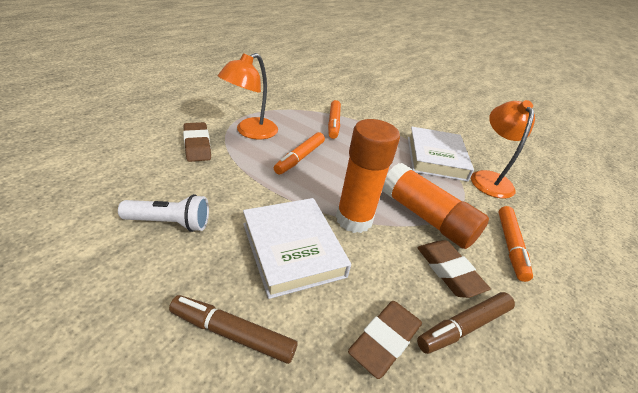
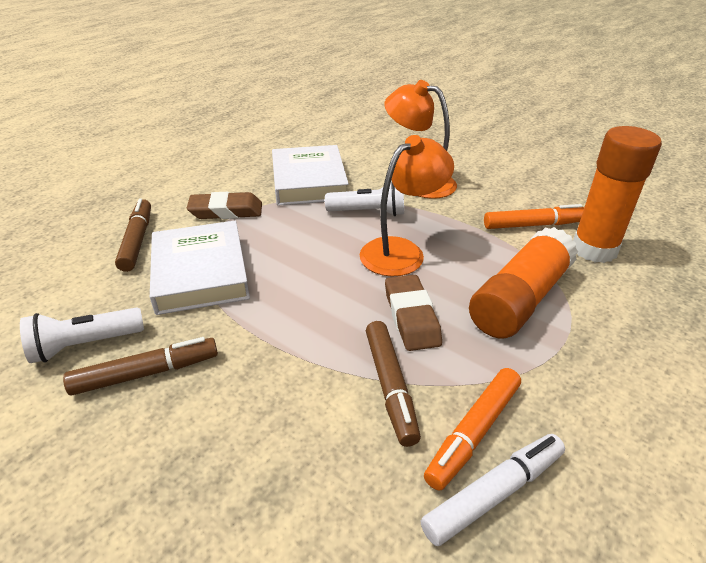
brown eraser: 3 -> 2
brown marker: 2 -> 3
orange marker: 3 -> 2
white flashlight: 1 -> 2
white marker: 0 -> 1

